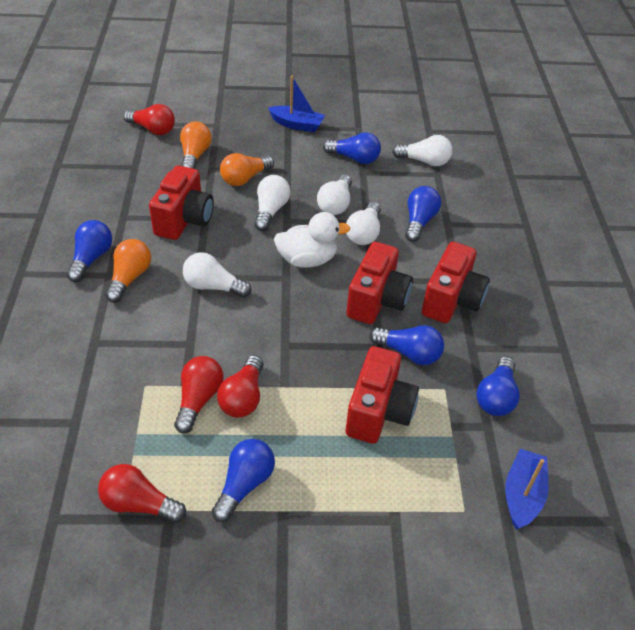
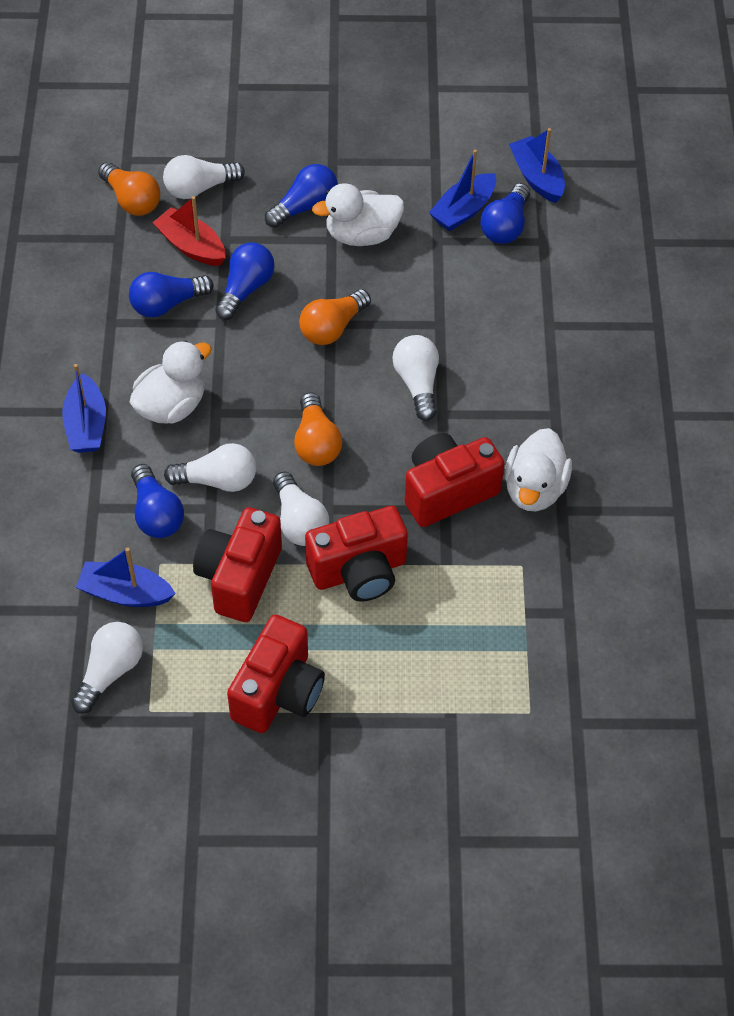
blue boat: 2 -> 4
blue light bulb: 6 -> 5
red boat: 0 -> 1
red light bulb: 4 -> 0
white duck: 1 -> 3

